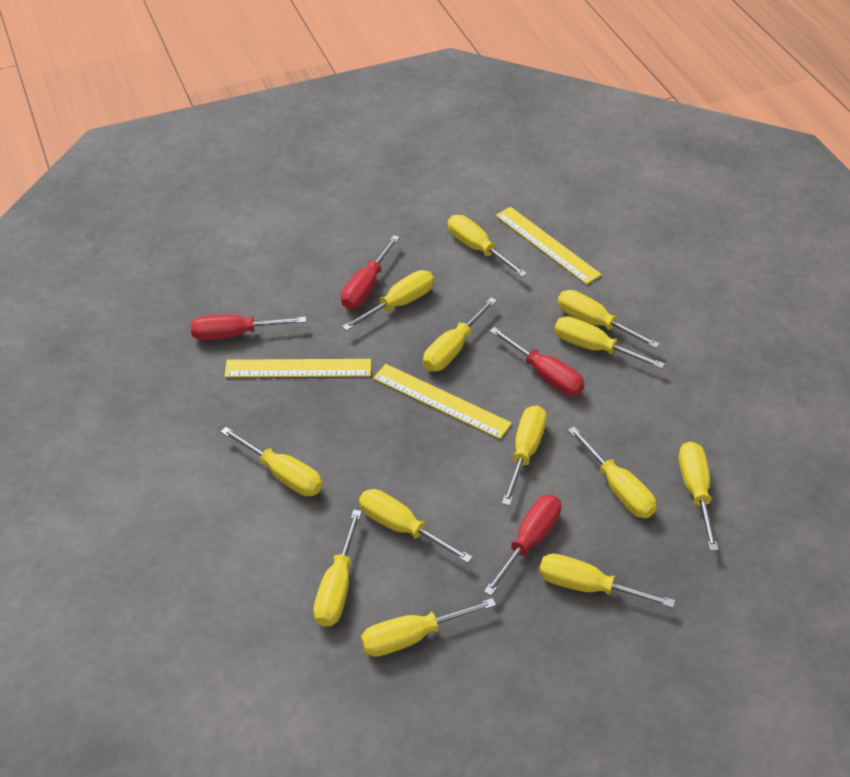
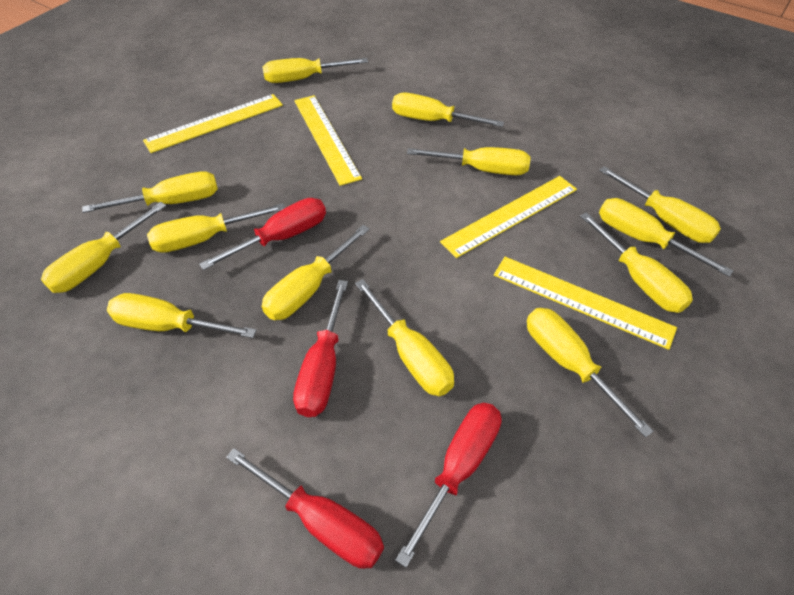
yellow ruler: 3 -> 4

